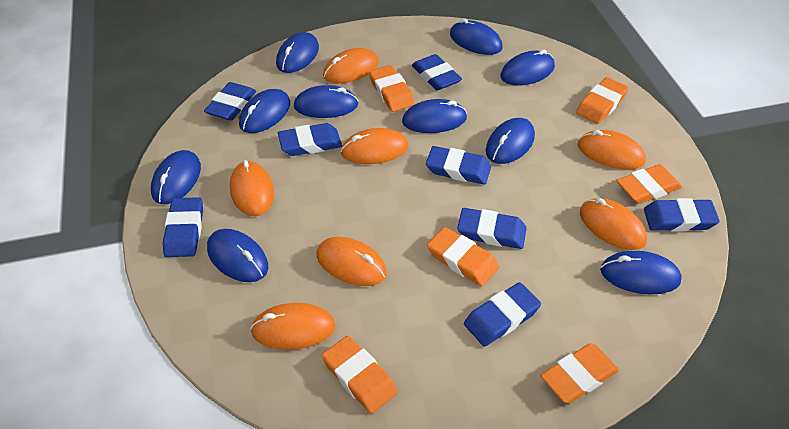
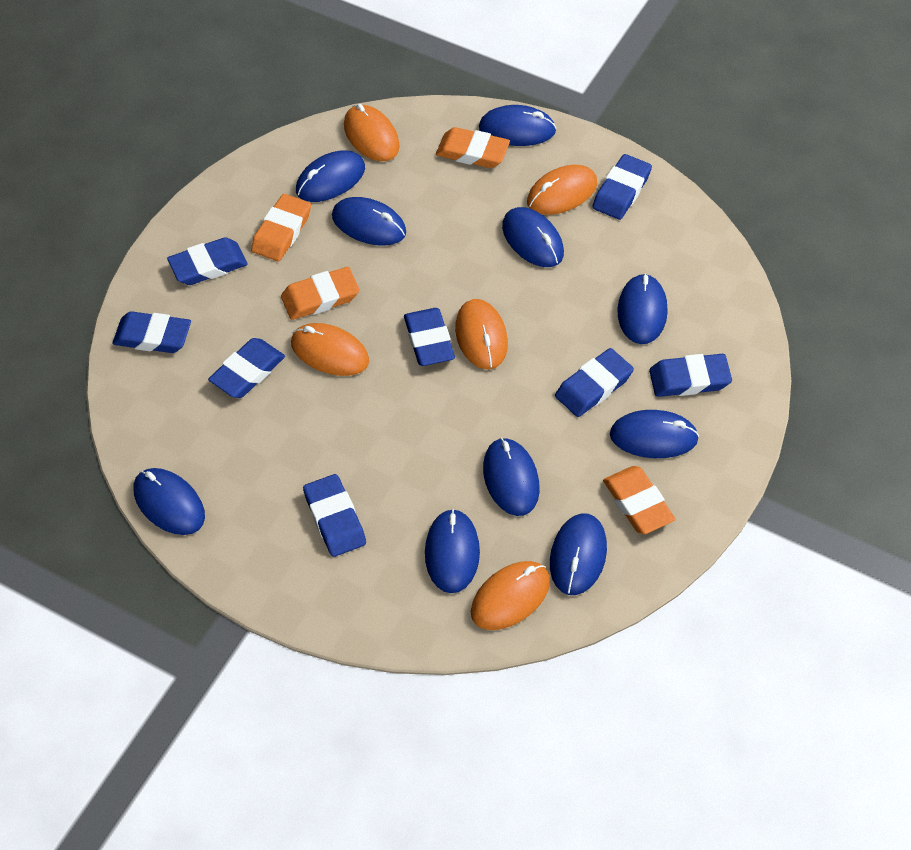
orange eraser: 6 -> 4
orange mouse: 7 -> 5

